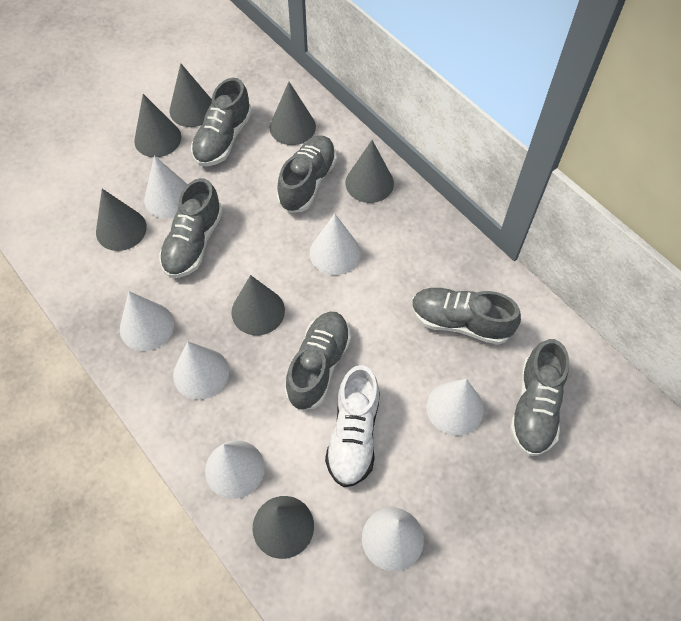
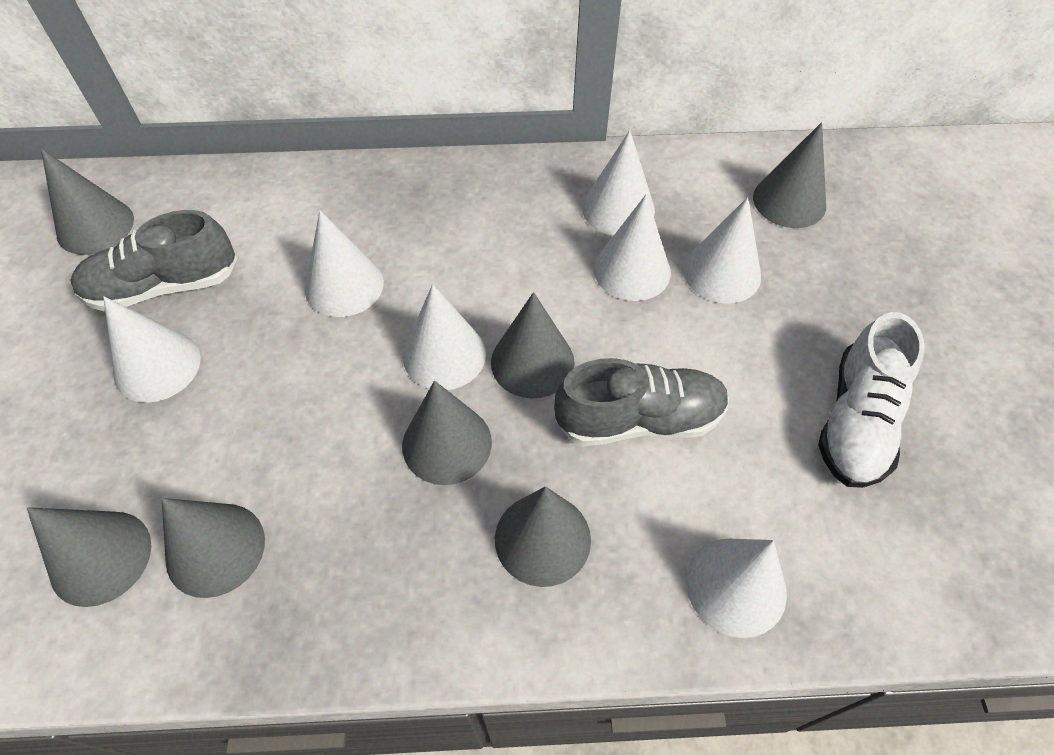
grey shoe: 6 -> 2

